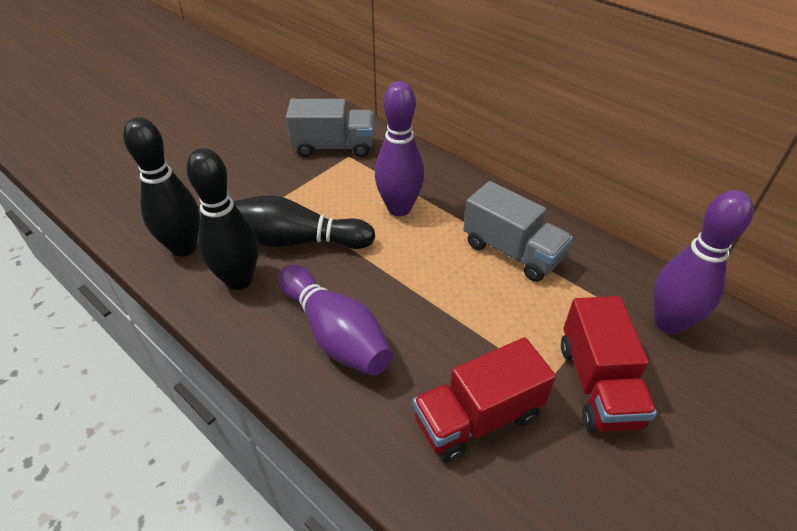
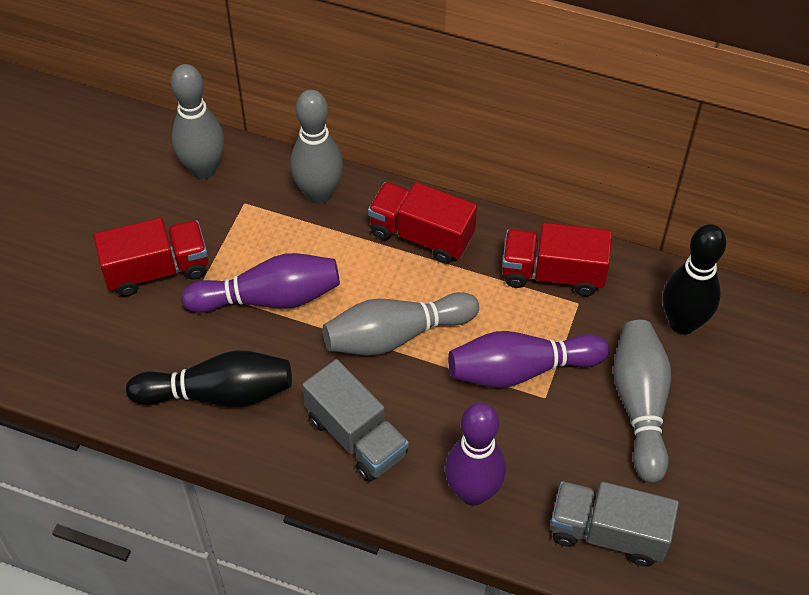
black bowling pin: 3 -> 2
grey bowling pin: 0 -> 4
red truck: 2 -> 3

